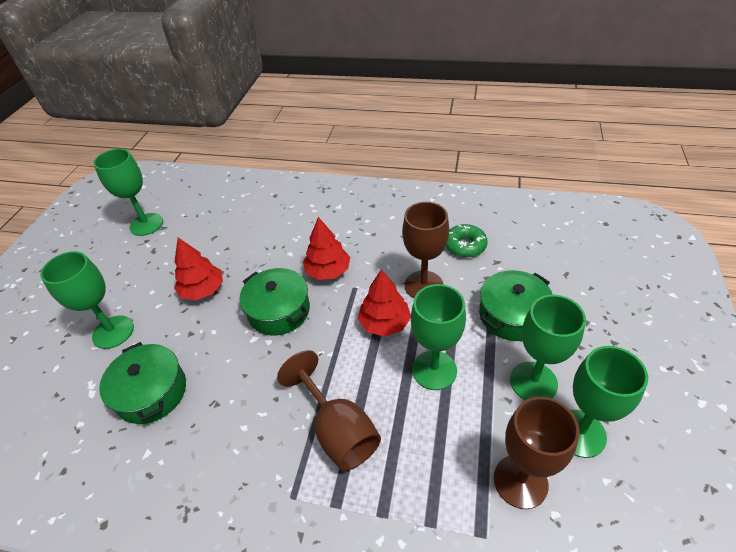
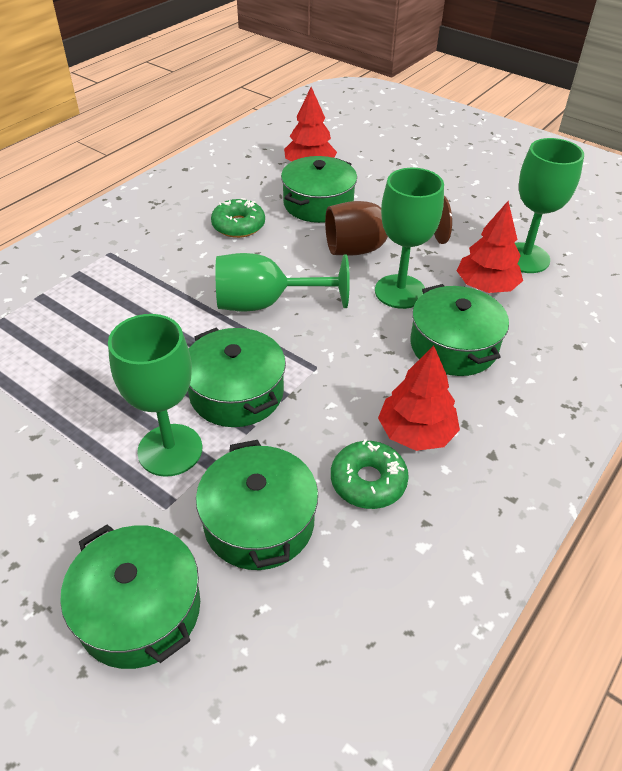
brown goblet: 3 -> 1
green donut: 1 -> 2
green goblet: 5 -> 4
green pot: 3 -> 5

